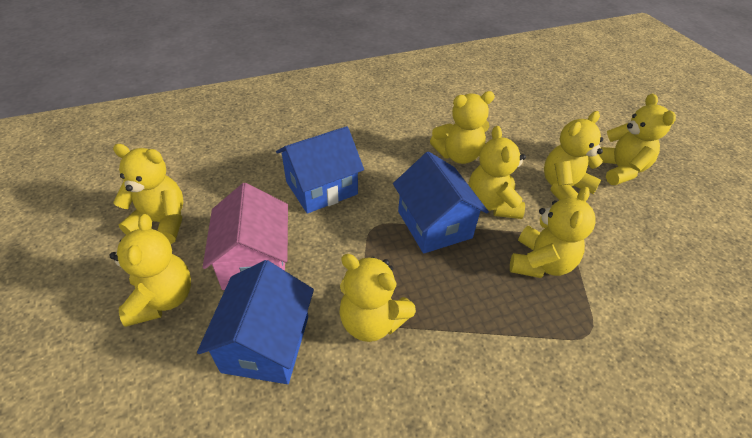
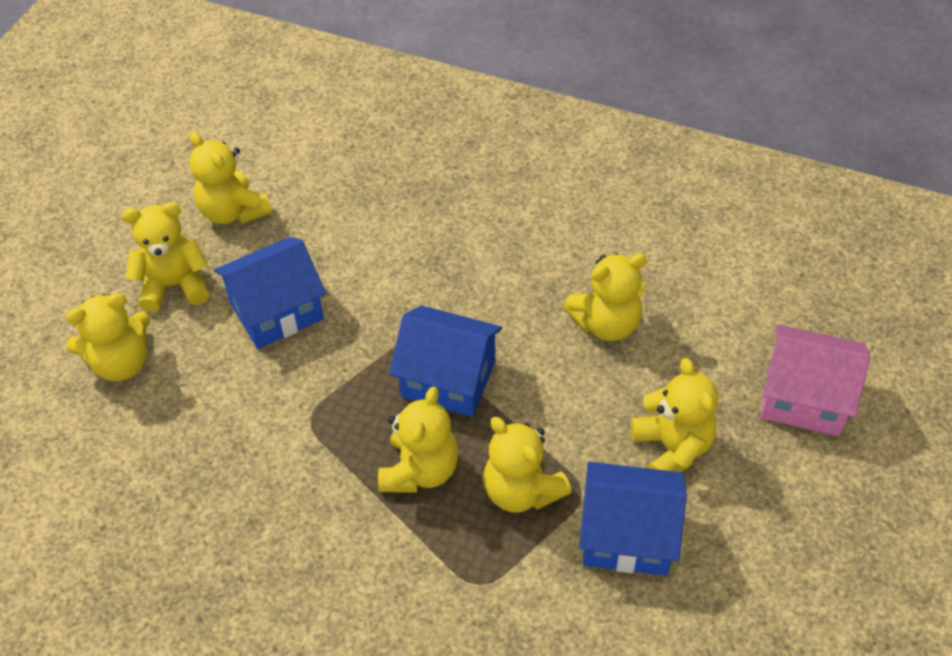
yellow teddy bear: 8 -> 7

